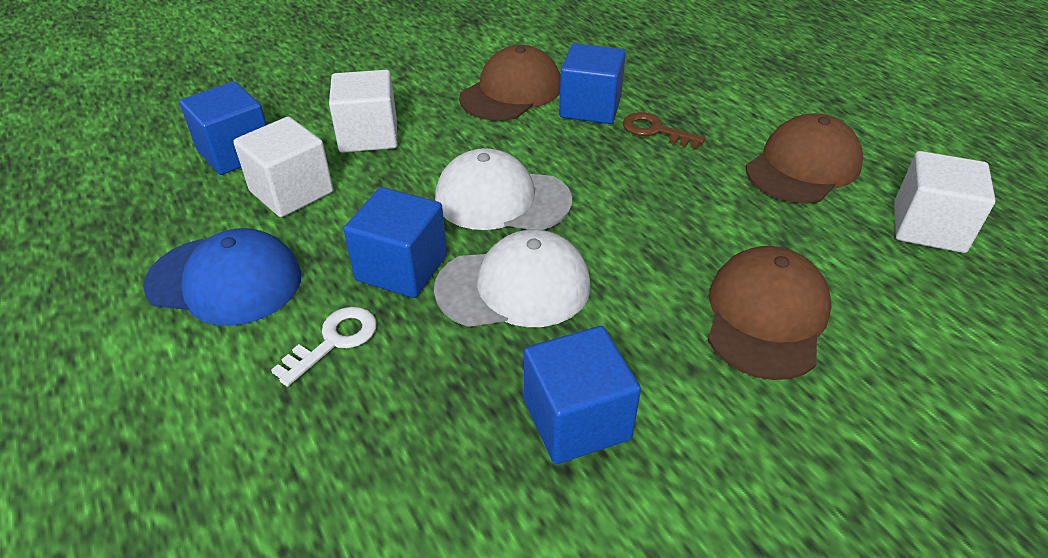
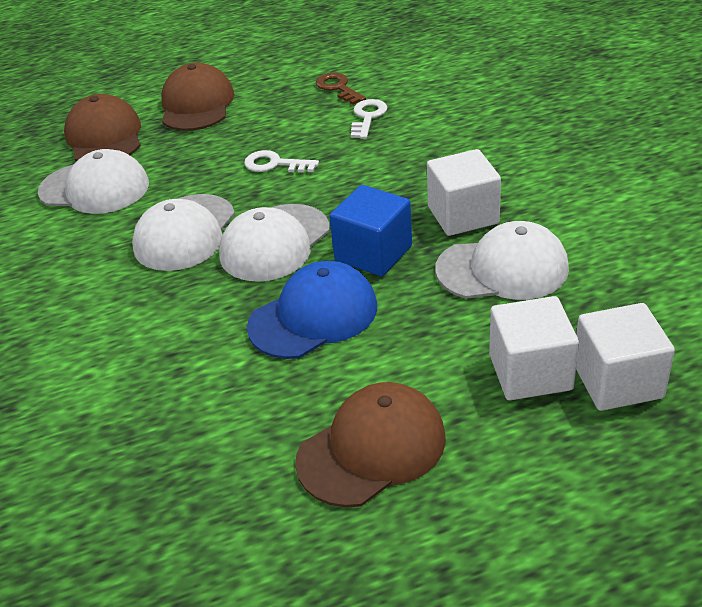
blue cube: 4 -> 1
white cap: 2 -> 4
white key: 1 -> 2

